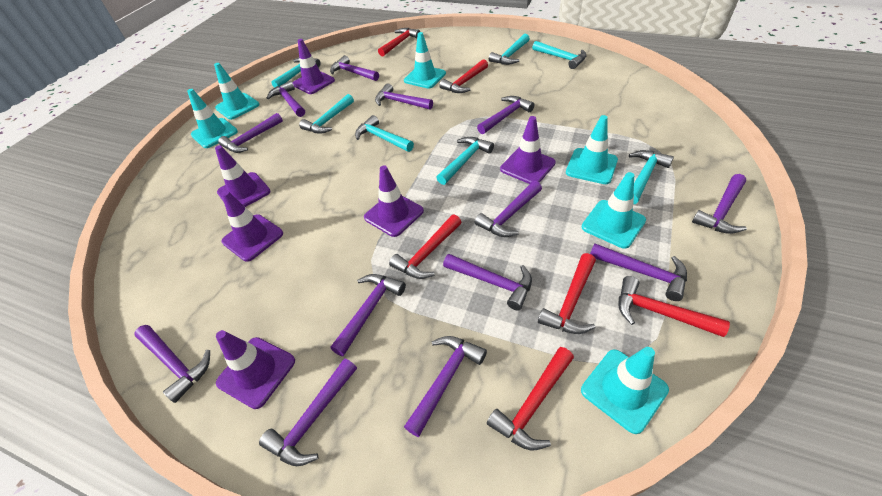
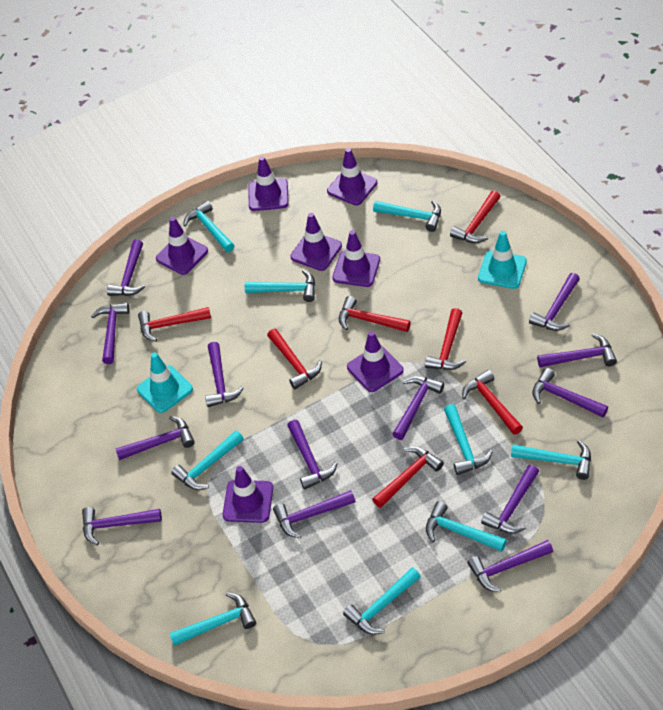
purple traffic cone: 6 -> 7
red hammer: 6 -> 7
turquoise hammer: 7 -> 9
turquoise traffic cone: 6 -> 2

